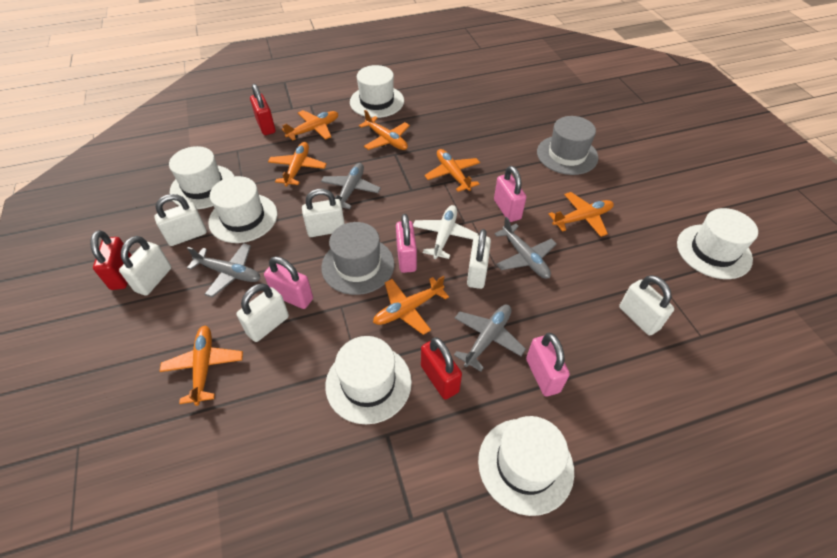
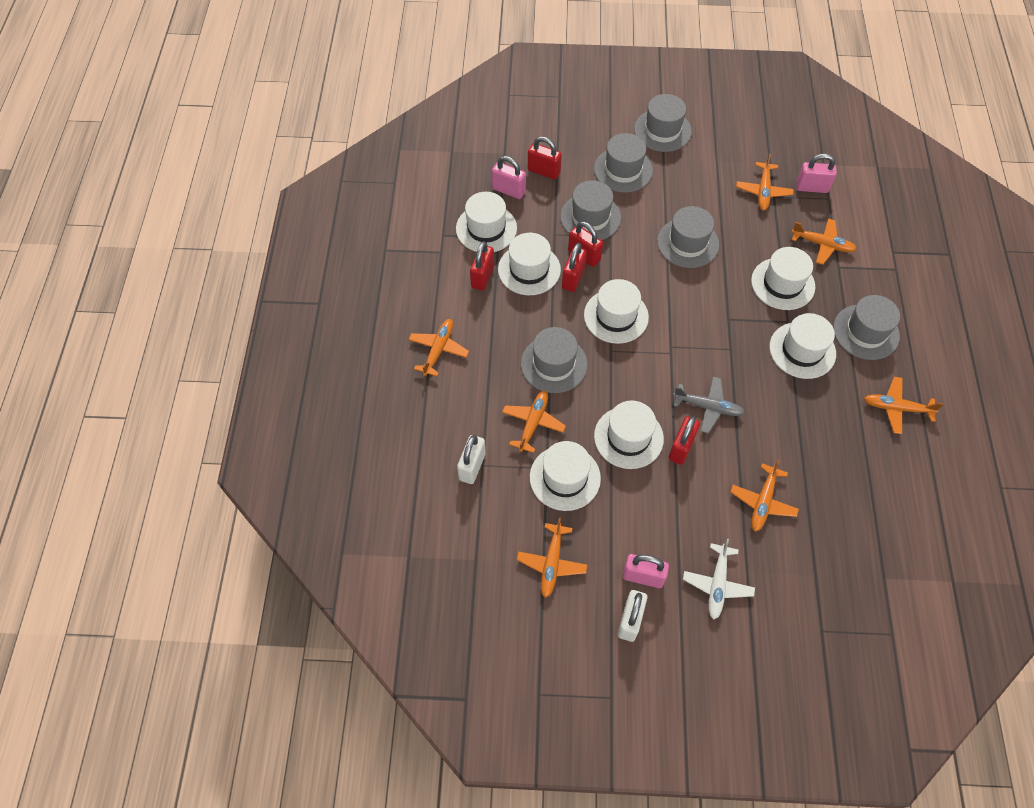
grey hat: 2 -> 6
grey plane: 4 -> 1
pink padlock: 4 -> 3
red padlock: 3 -> 5
white hat: 6 -> 7
white padlock: 6 -> 2

